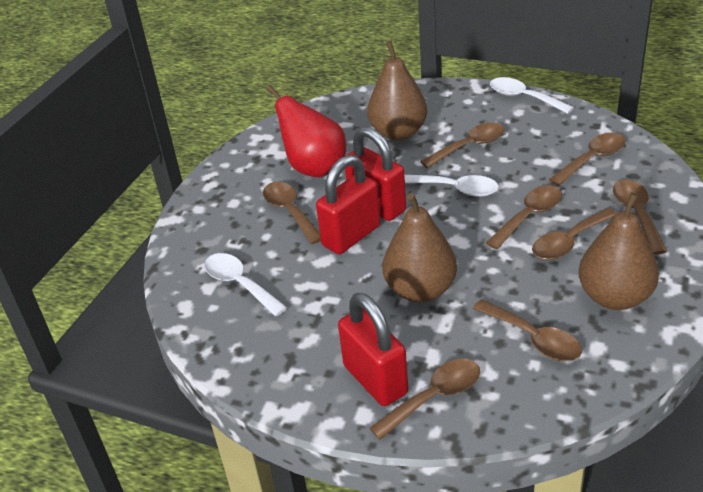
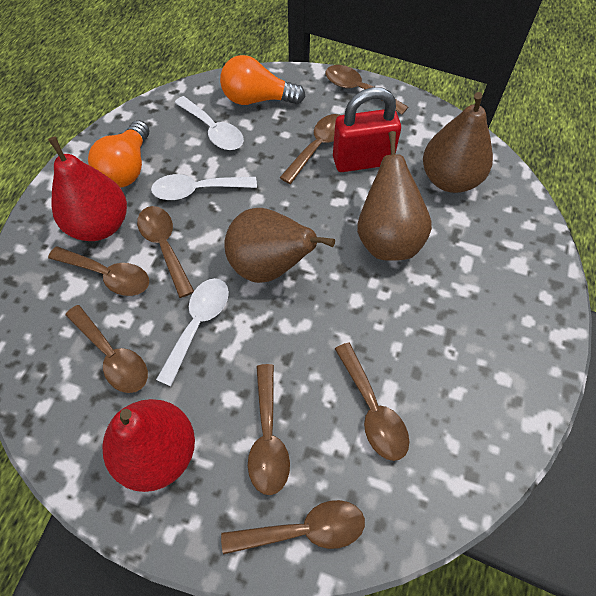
orange light bulb: 0 -> 2
red padlock: 3 -> 1
red pear: 1 -> 2

